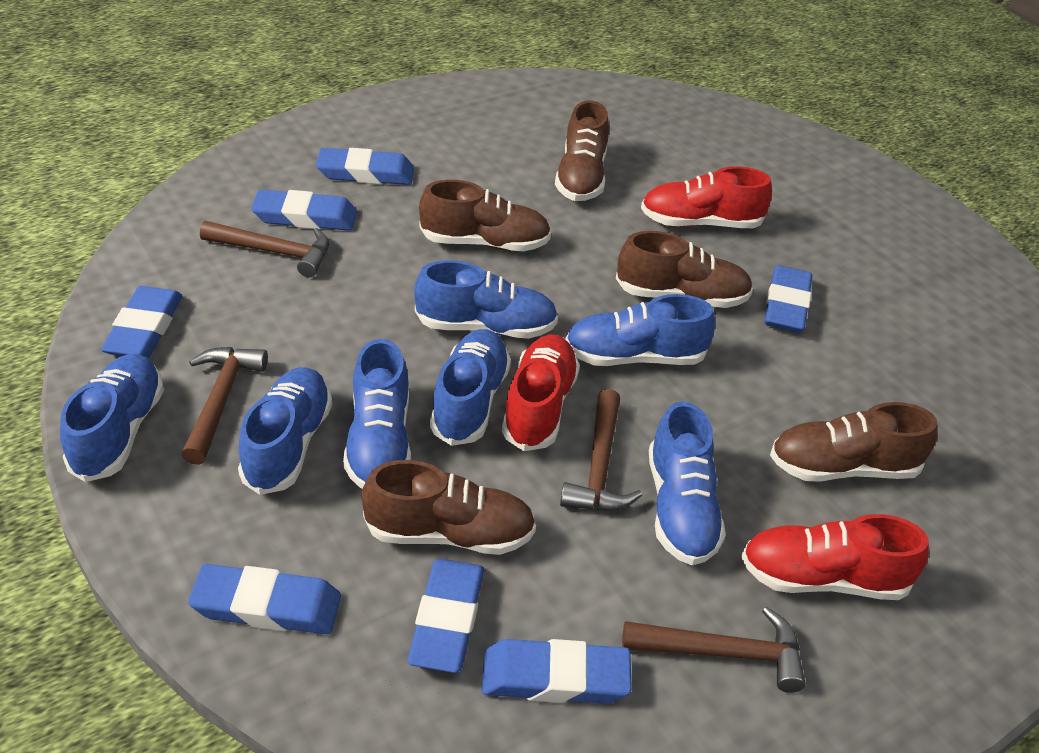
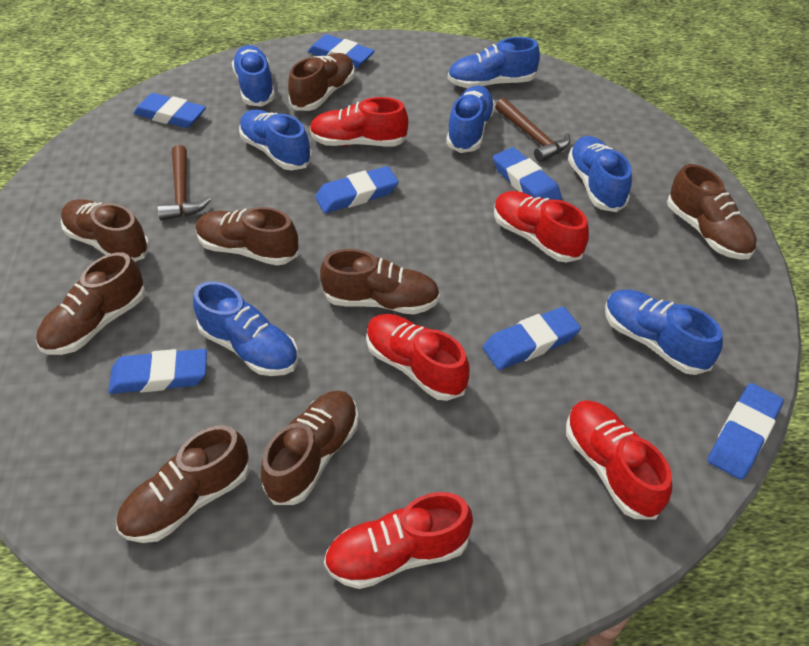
brown hammer: 4 -> 2
brown shoe: 5 -> 8
red shoe: 3 -> 5

